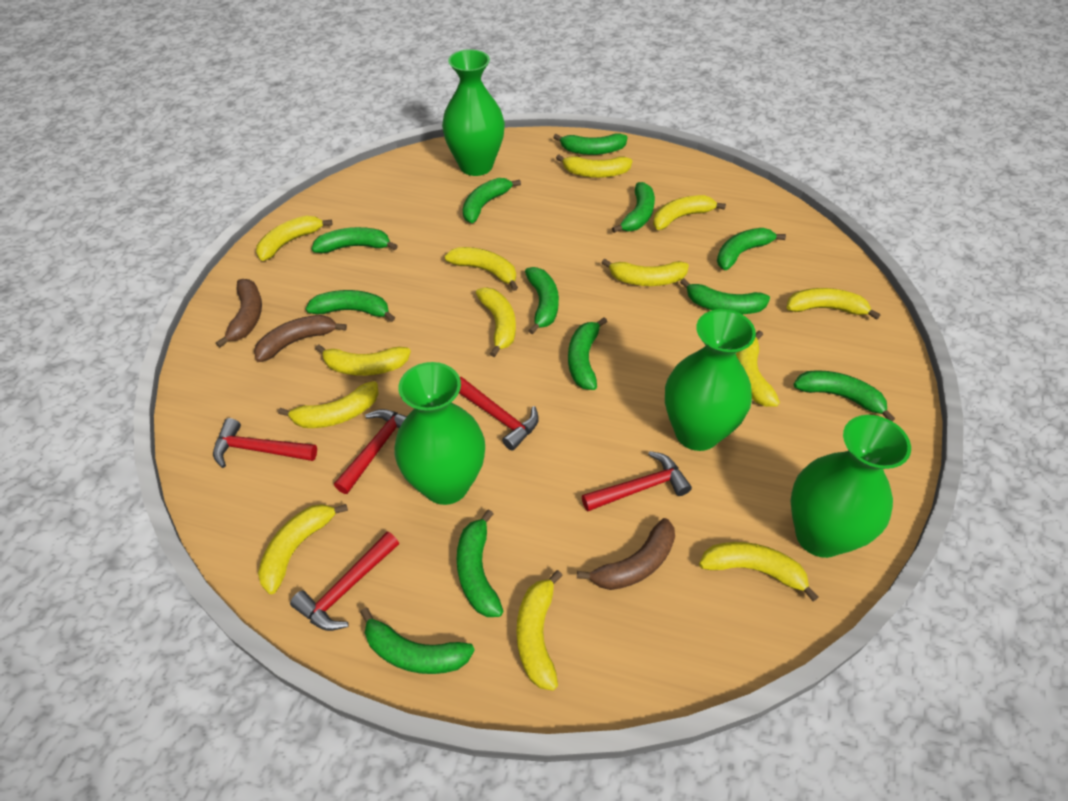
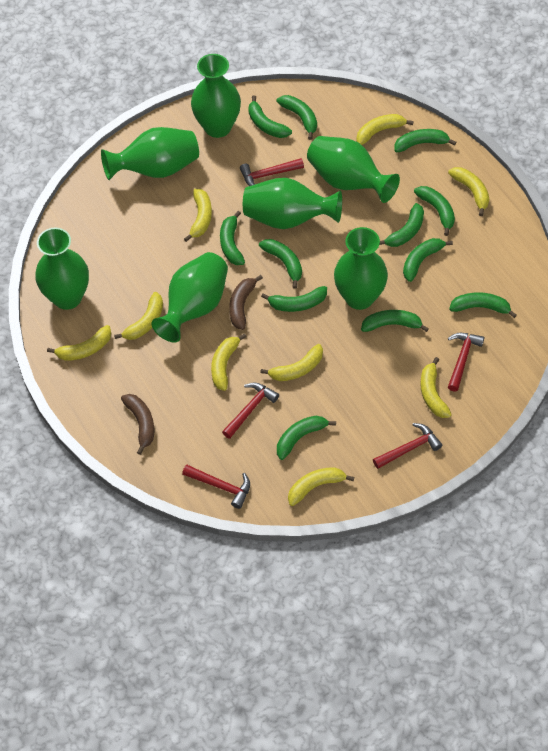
brown banana: 3 -> 2
green vase: 4 -> 7
yellow banana: 13 -> 9

